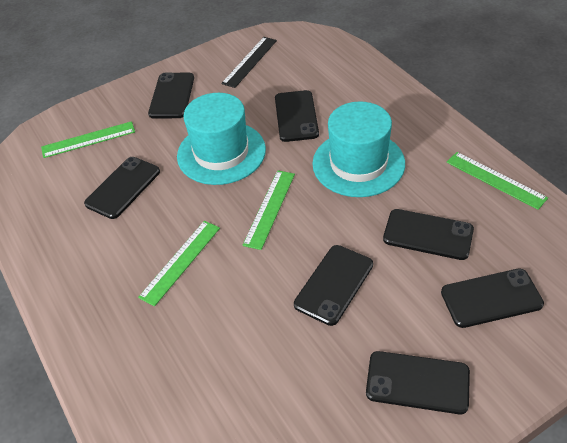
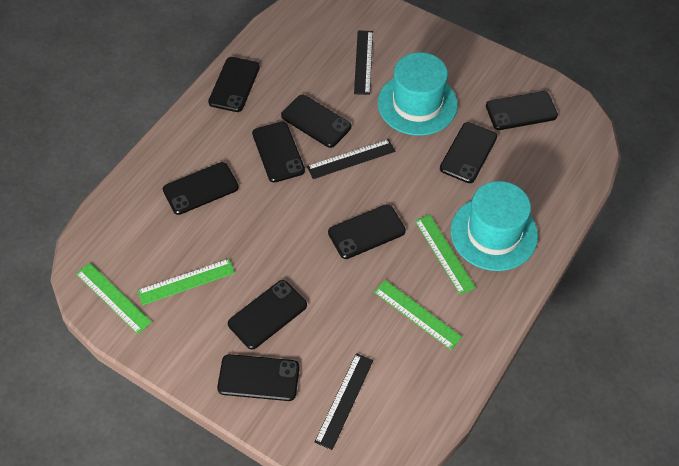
black phone: 7 -> 9
black ruler: 1 -> 3

